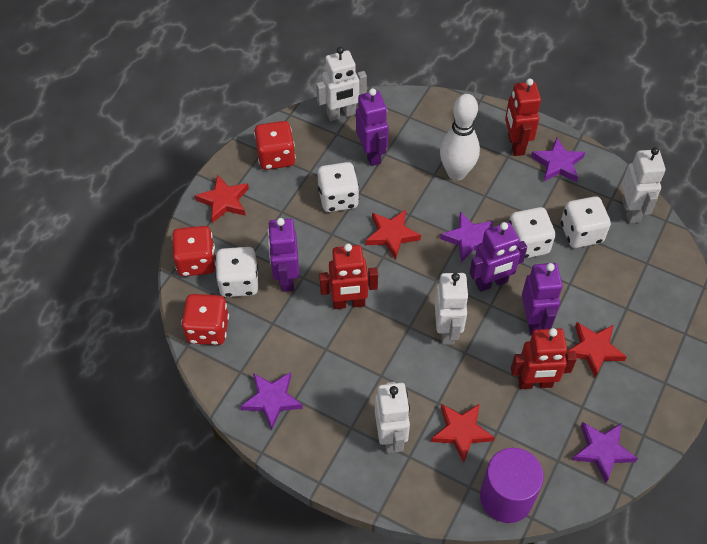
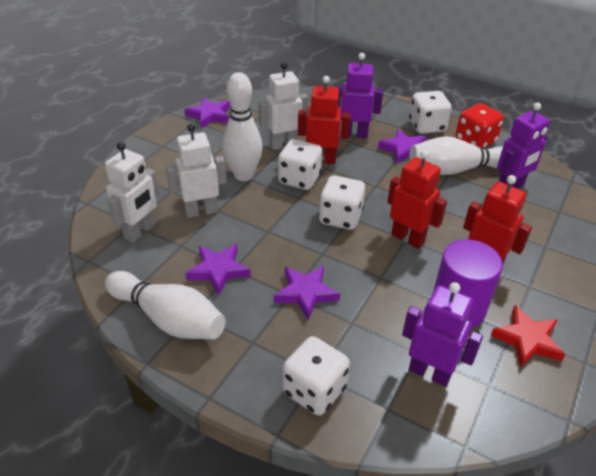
purple robot: 4 -> 3
red dice: 3 -> 1
red star: 4 -> 1
white bowling pin: 1 -> 3
white robot: 4 -> 3

